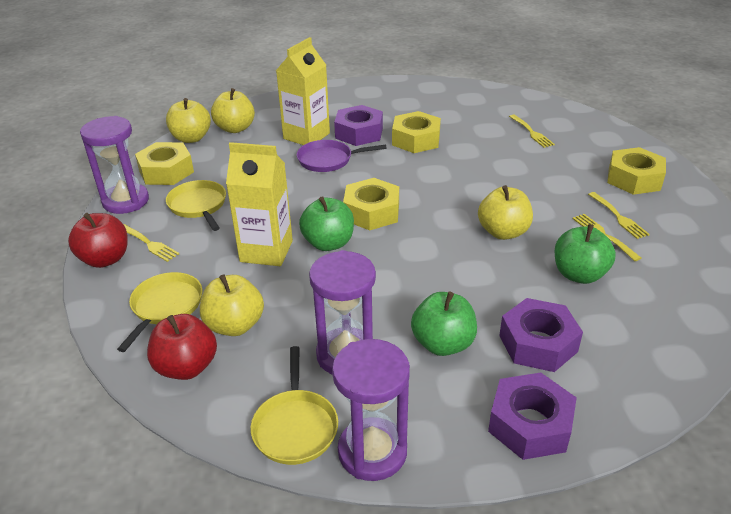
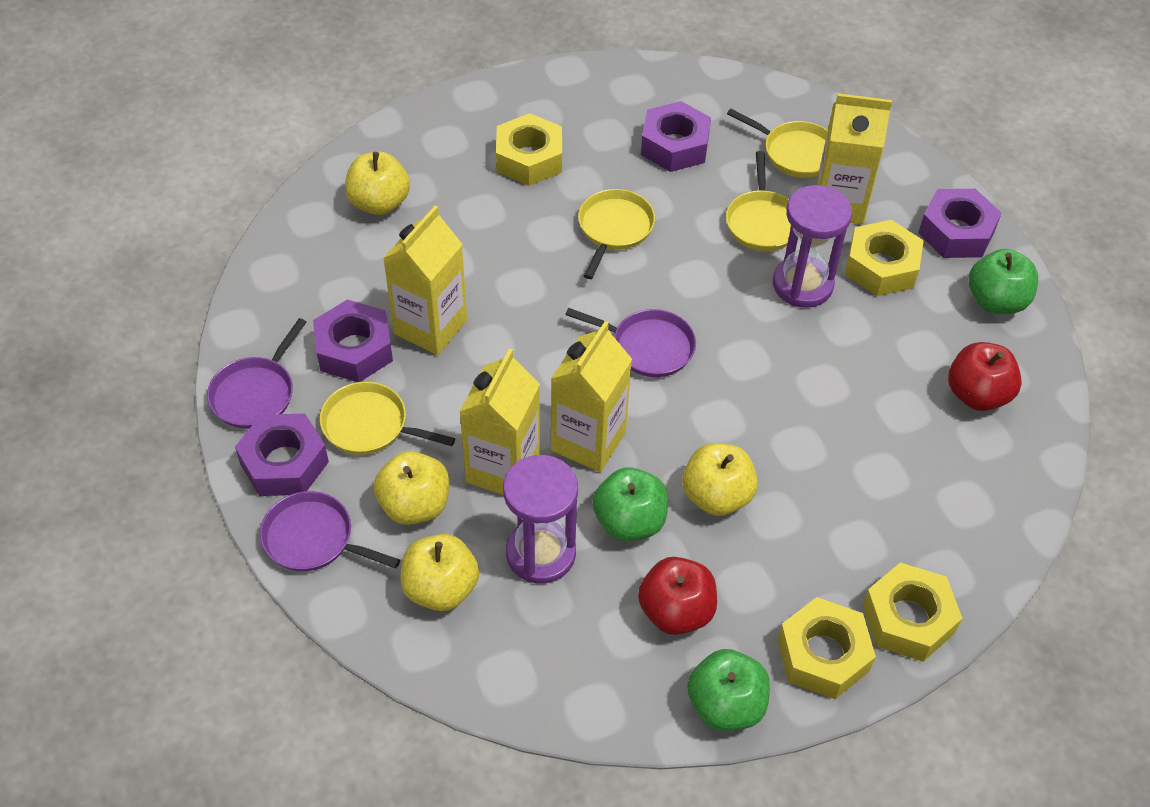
purple hourglass: 3 -> 2
purple nut: 3 -> 4
purple pan: 1 -> 3
yellow carton: 2 -> 4
yellow fork: 4 -> 0
yellow pan: 3 -> 4

